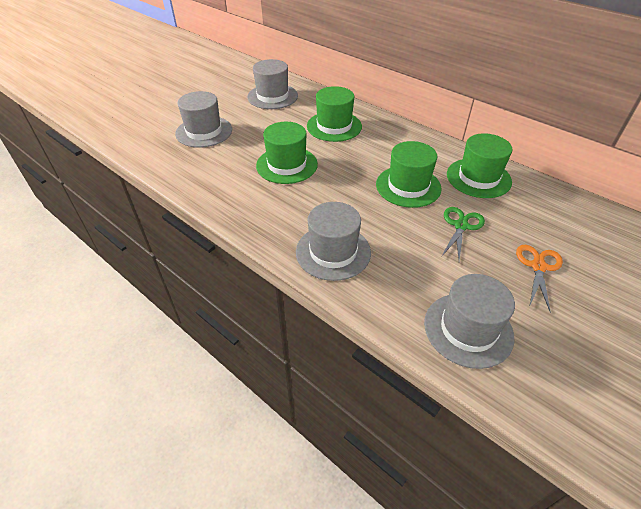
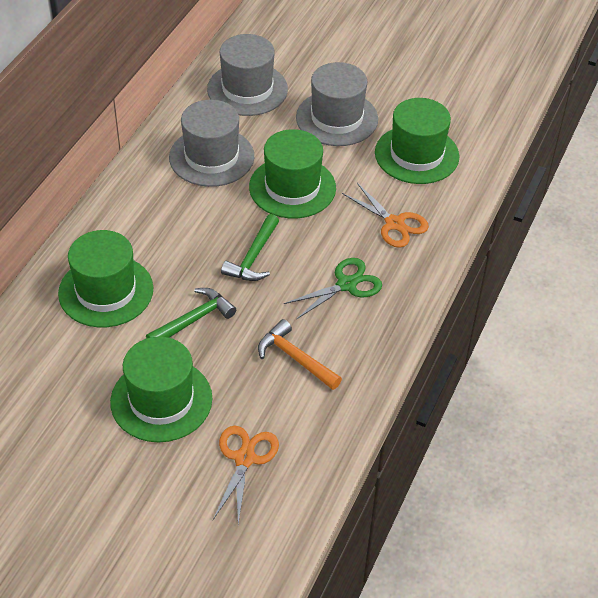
green hammer: 0 -> 2
grey hat: 4 -> 3
orange hammer: 0 -> 1
orange scissors: 1 -> 2

